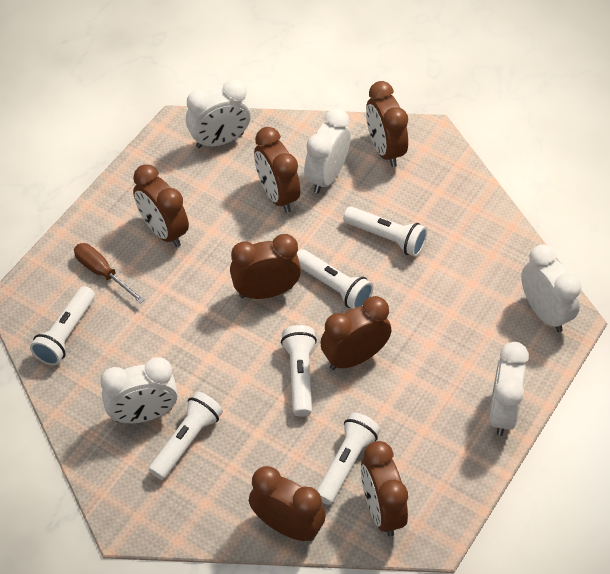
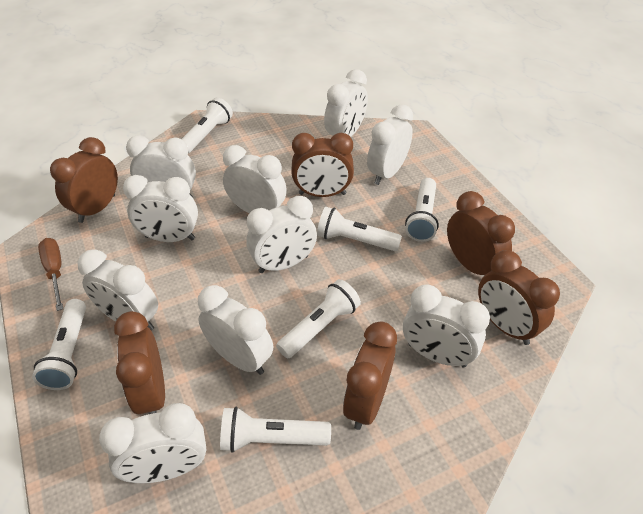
brown clock: 7 -> 6
white clock: 5 -> 10

